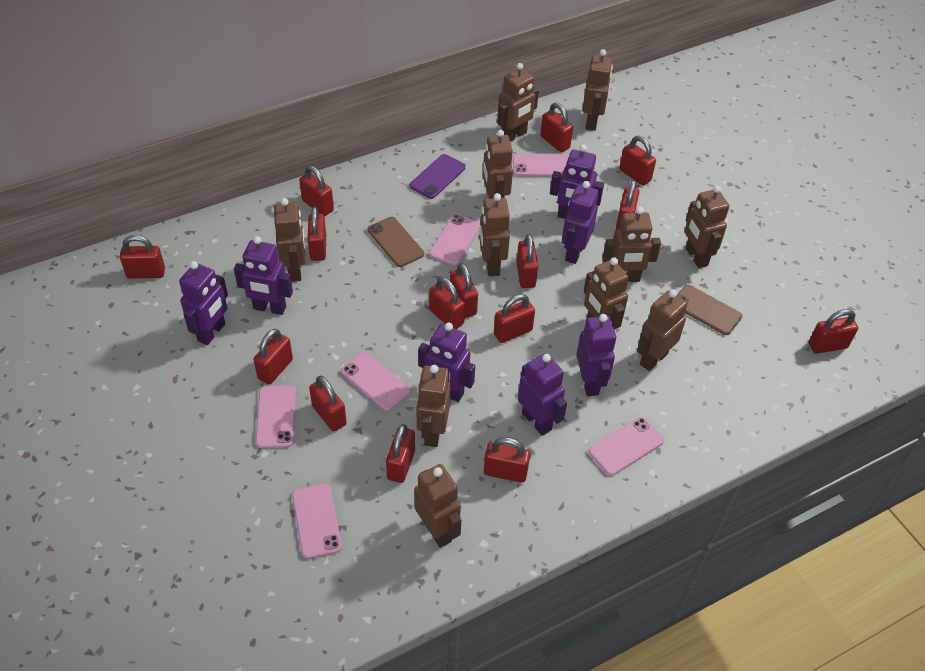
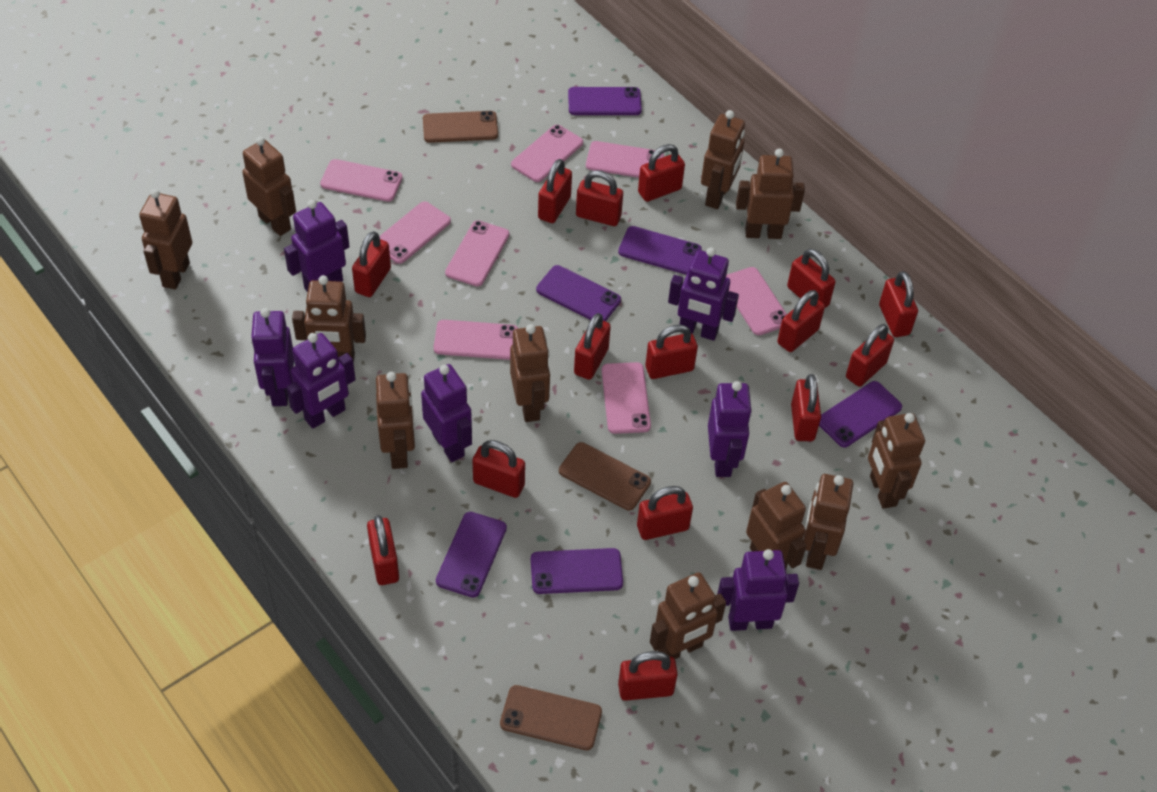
brown phone: 2 -> 3
pink phone: 6 -> 8
purple phone: 1 -> 6

